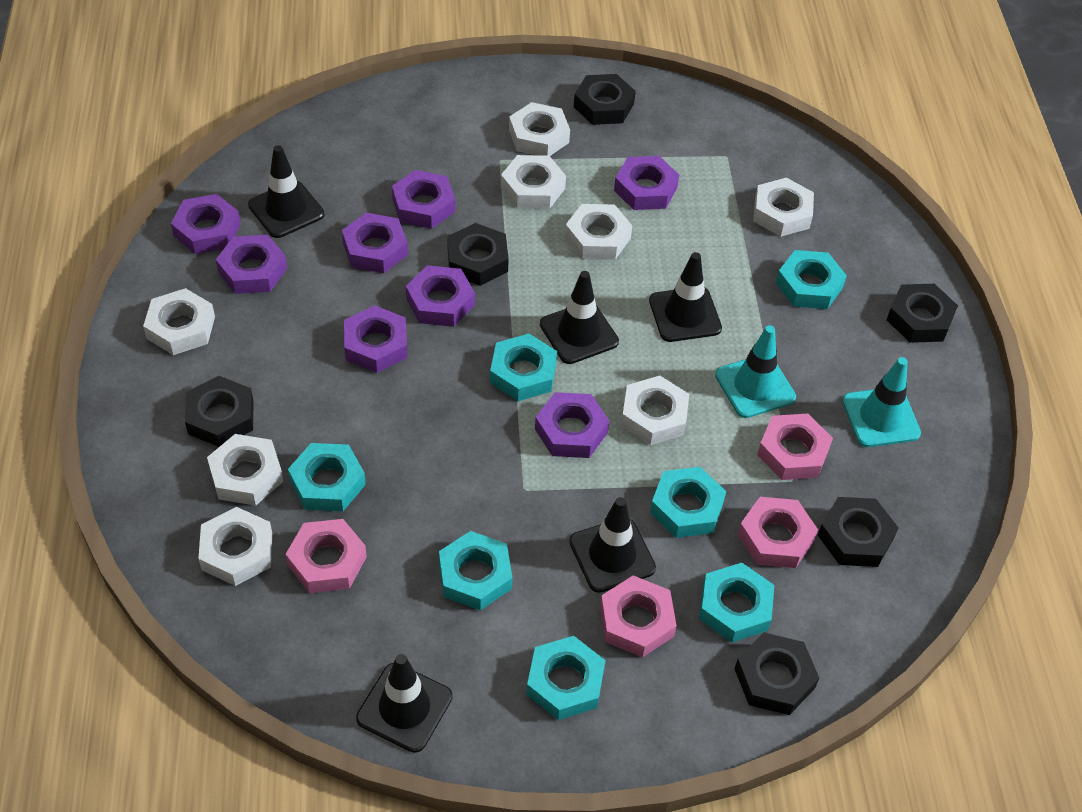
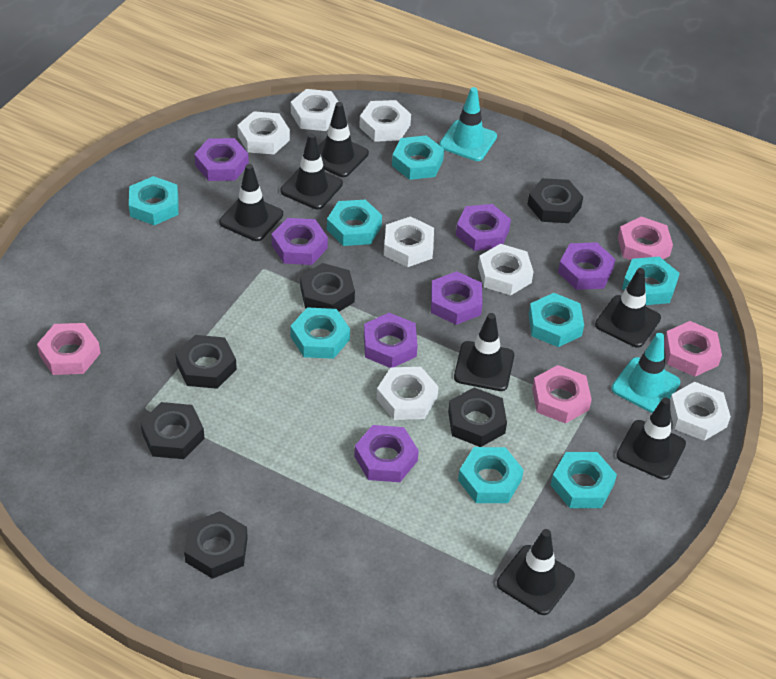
black traffic cone: 5 -> 7
purple nut: 8 -> 7
turquoise nut: 7 -> 8
white nut: 8 -> 7

